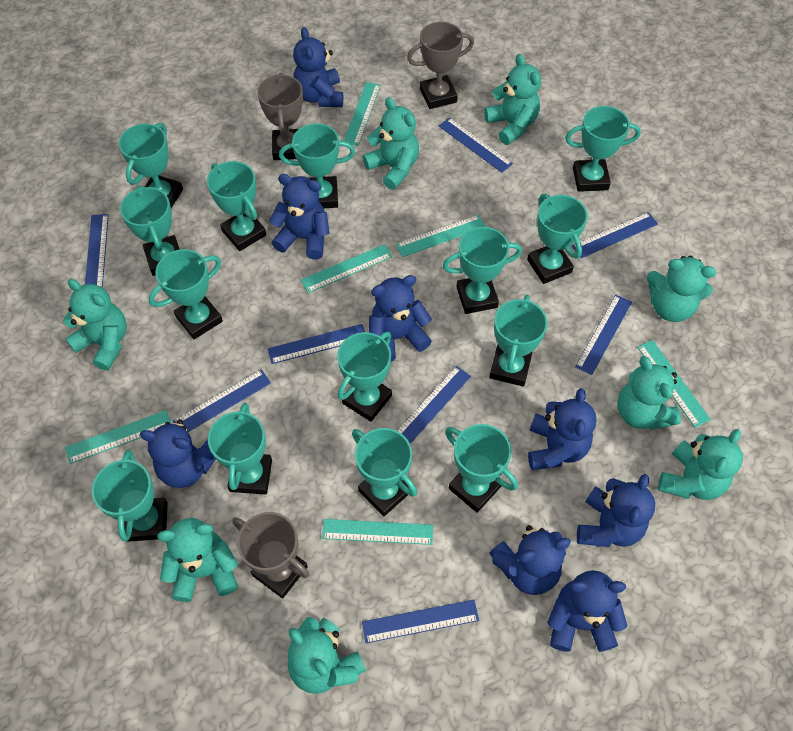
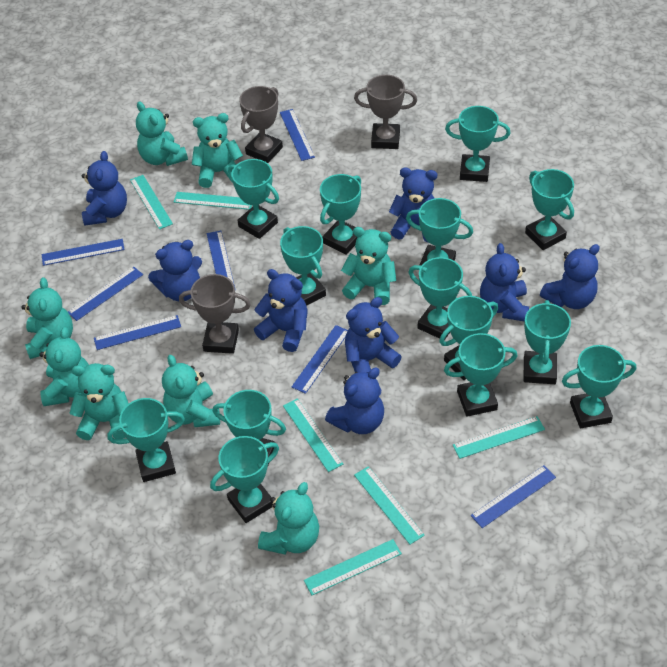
blue ruler: 8 -> 7

